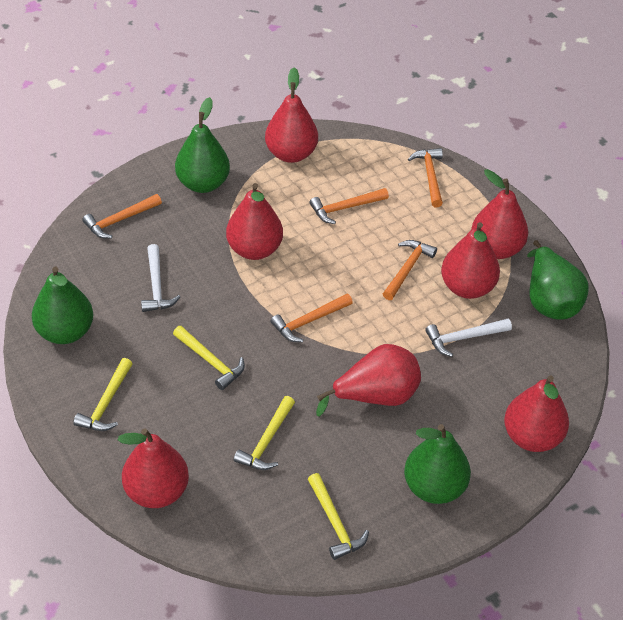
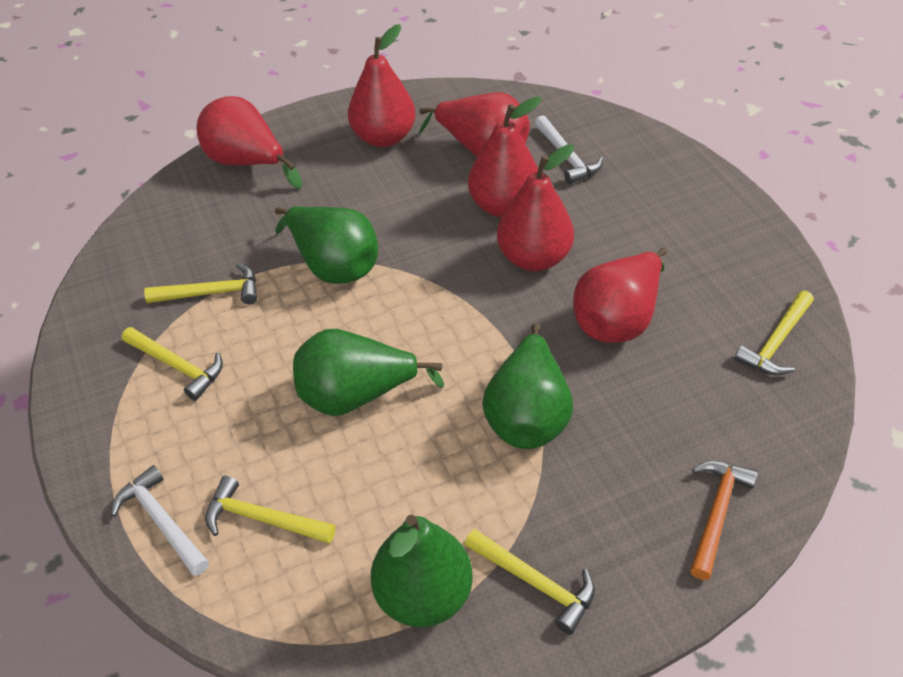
orange hammer: 5 -> 1
red pear: 7 -> 6
yellow hammer: 4 -> 5

